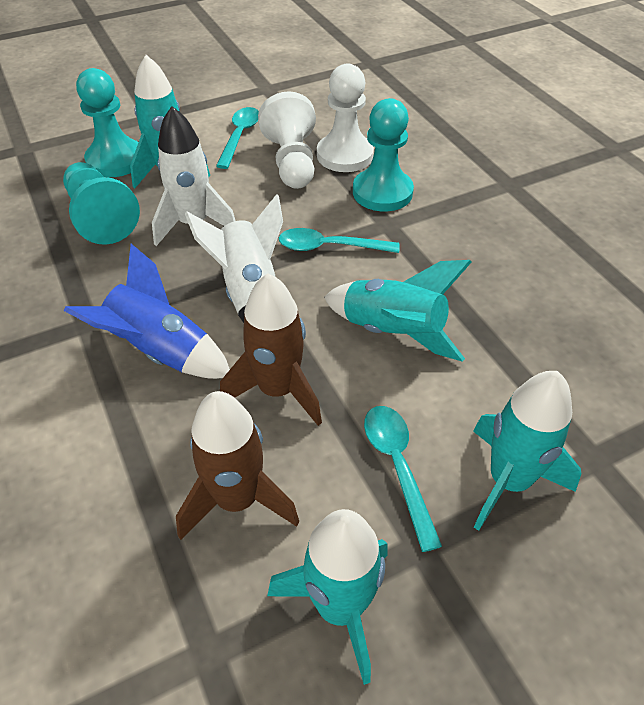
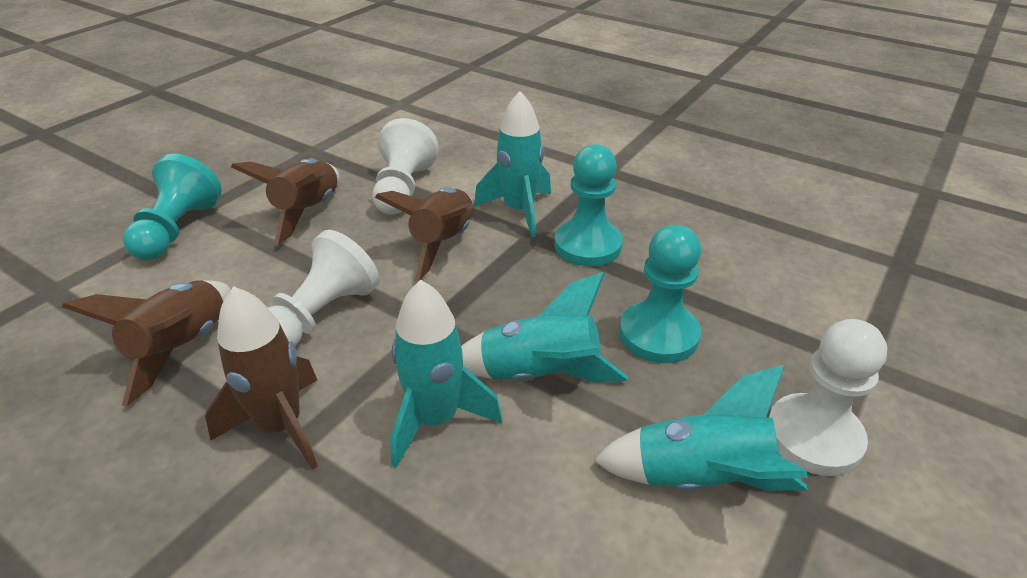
blue rocket: 1 -> 0
brown rocket: 2 -> 4
turquoise spoon: 3 -> 0
white pawn: 2 -> 3
white rocket: 2 -> 0

